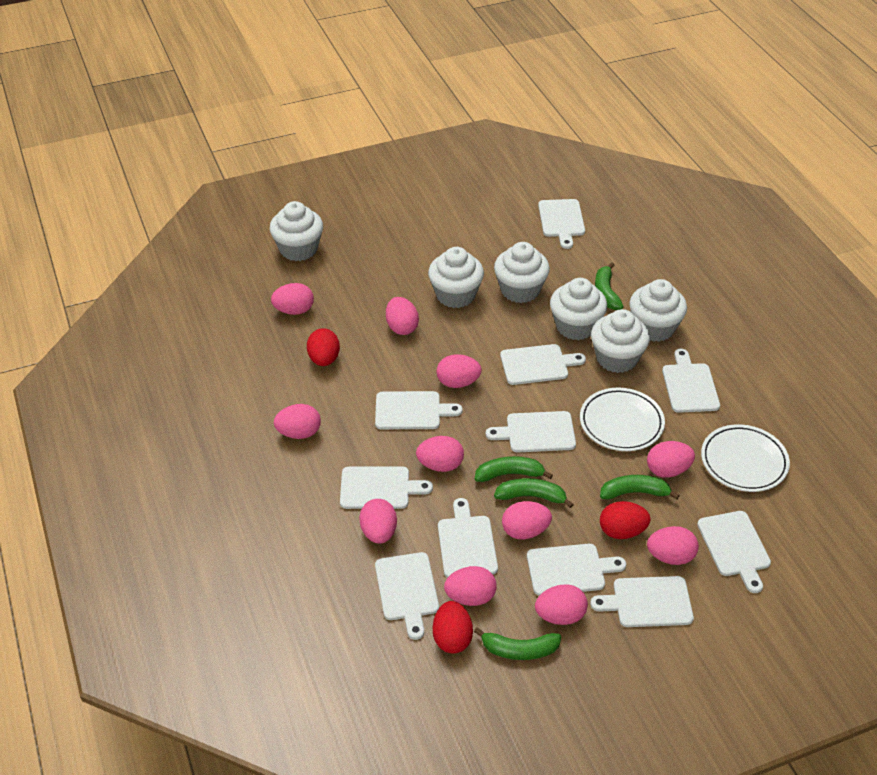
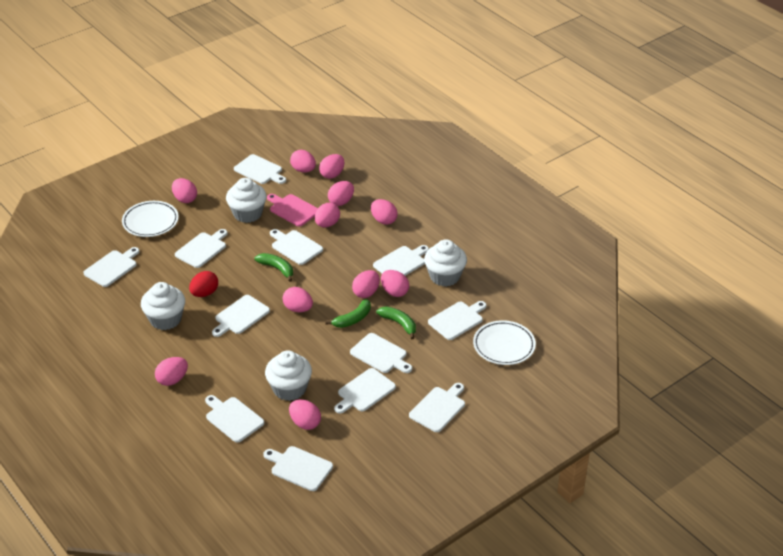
green banana: 5 -> 3
pink cutting board: 0 -> 1
red egg: 3 -> 1
white cupcake: 6 -> 4
white cutting board: 11 -> 12

